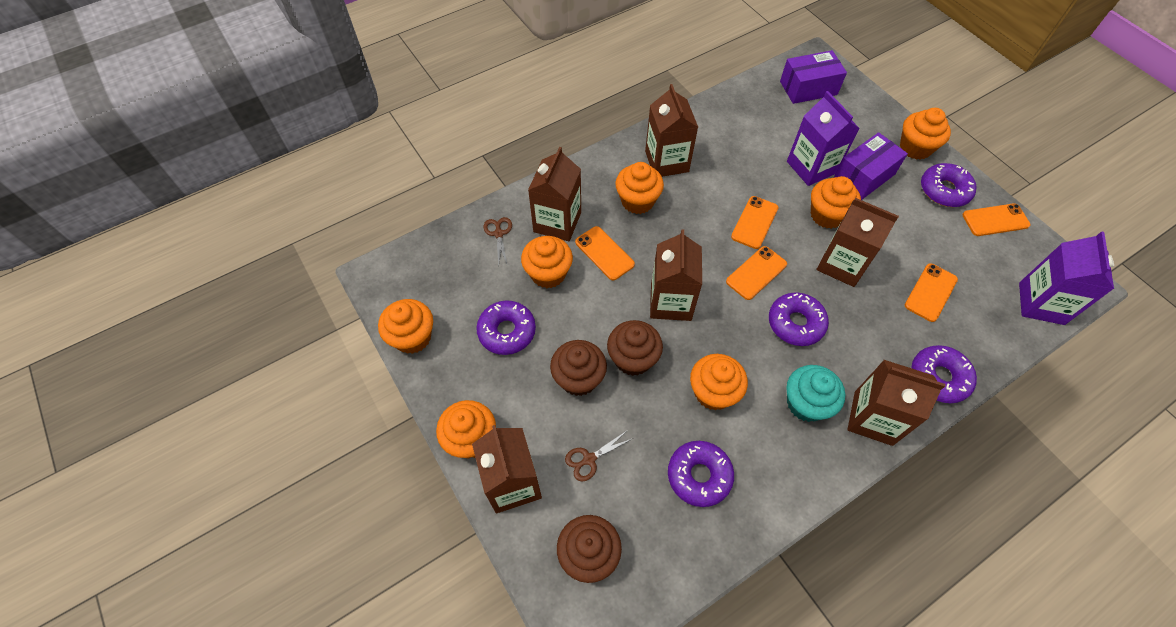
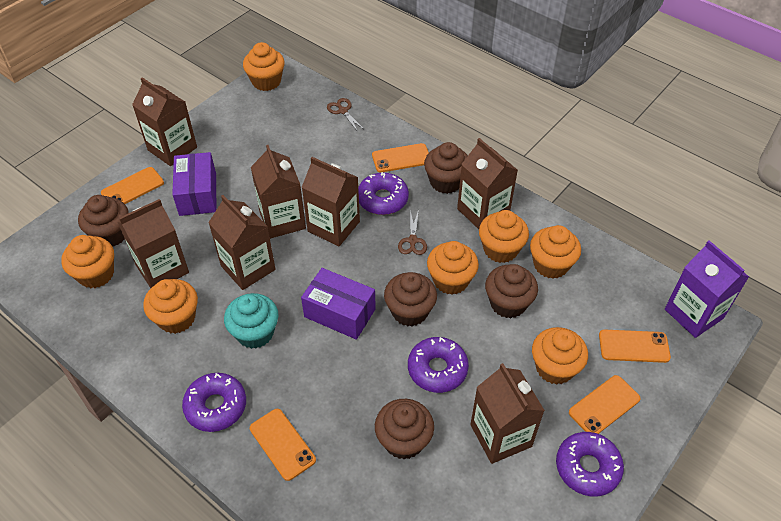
brown carton: 6 -> 7
brown cupcake: 3 -> 5
purple carton: 2 -> 1
purple donut: 5 -> 4

